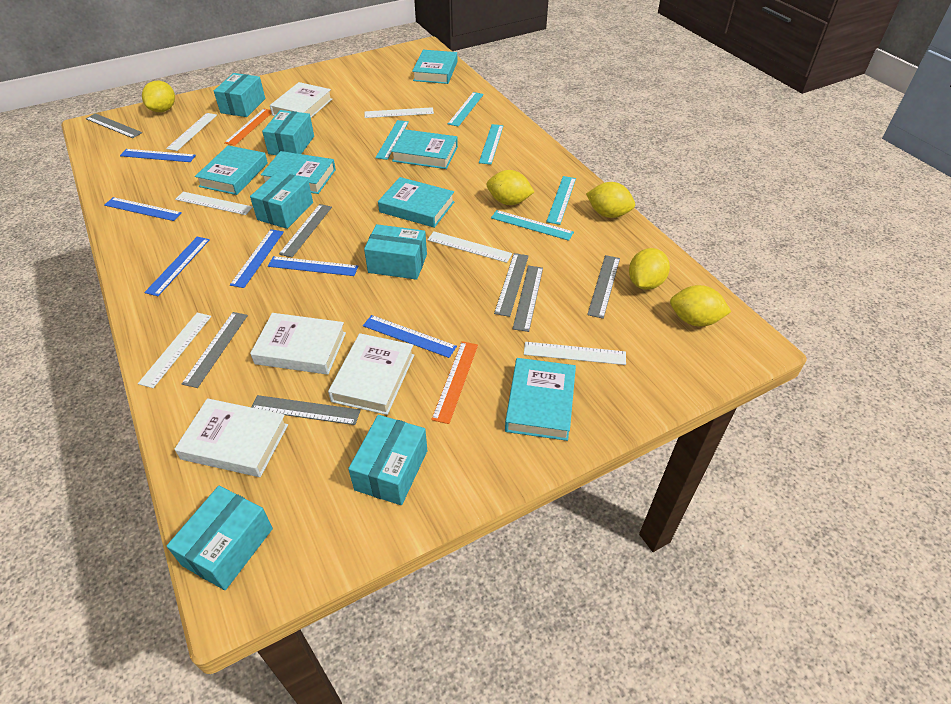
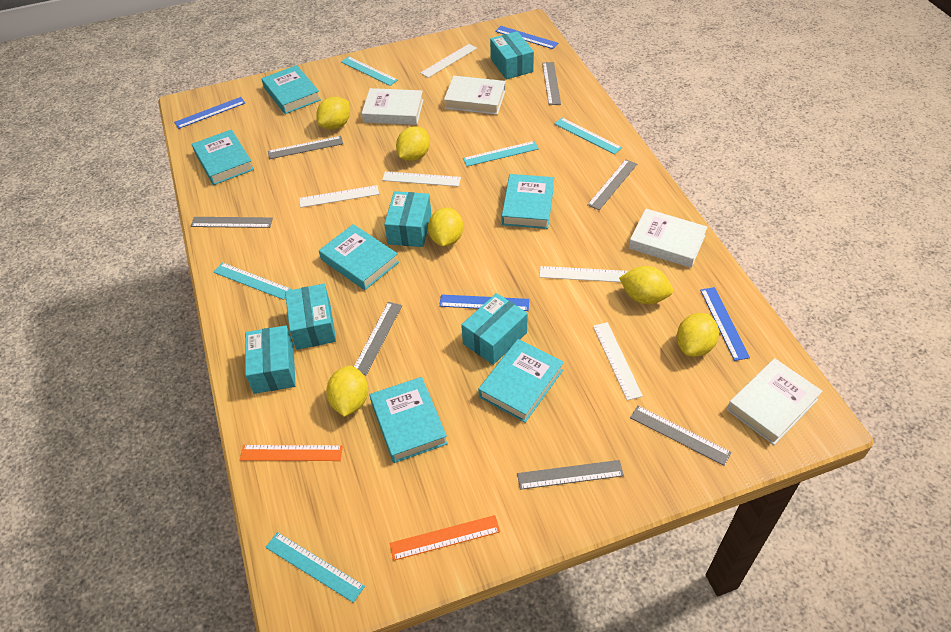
blue ruler: 6 -> 4
turquoise box: 6 -> 5
white ruler: 6 -> 5
yellow lemon: 5 -> 6

